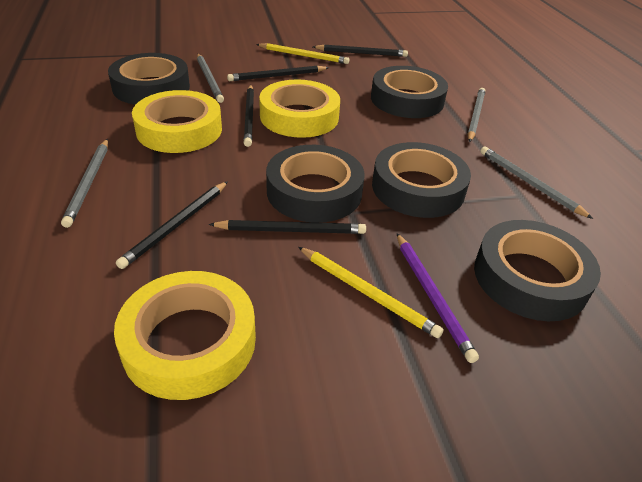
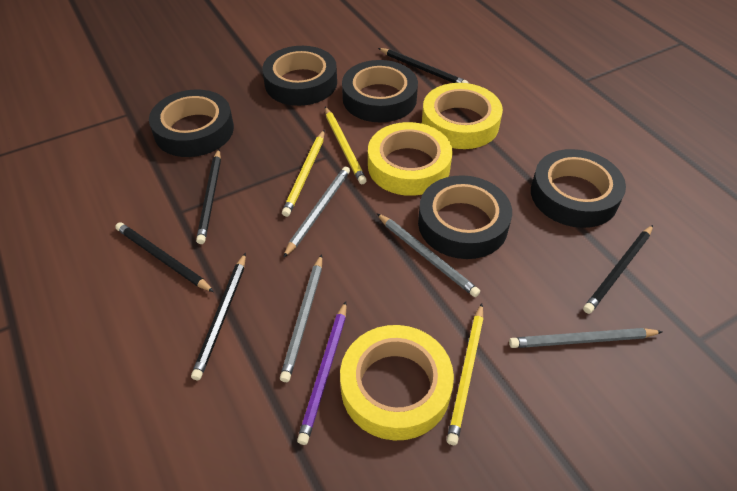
yellow pencil: 2 -> 3

